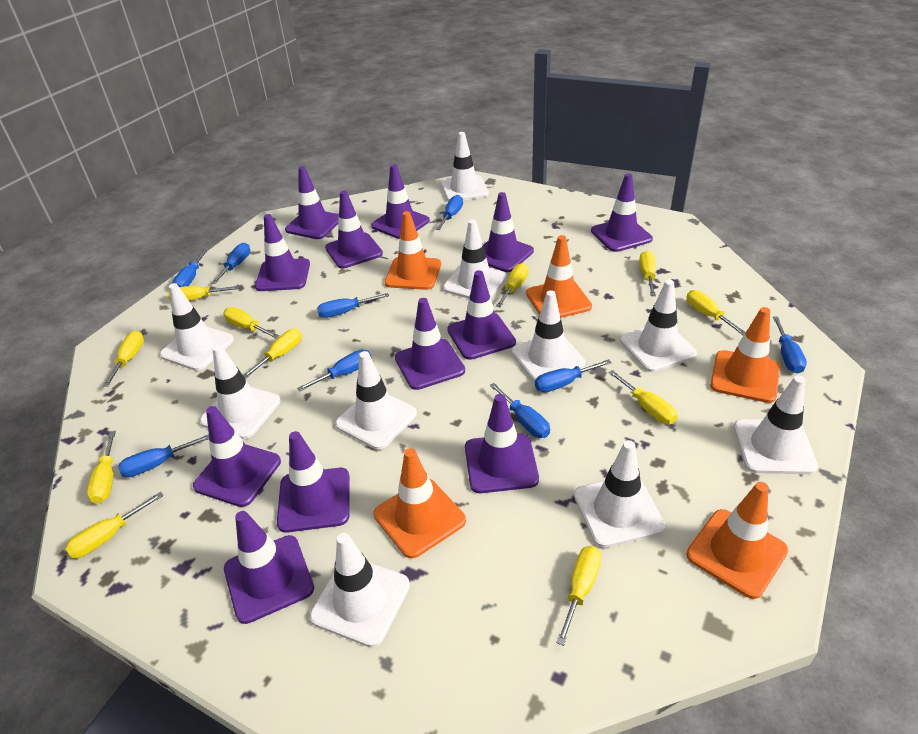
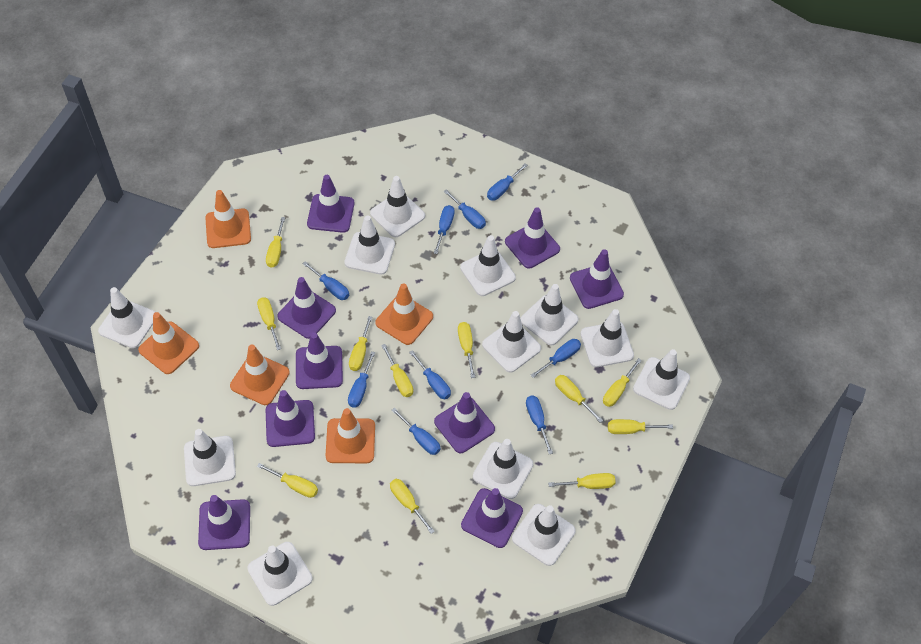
purple traffic cone: 12 -> 9
white traffic cone: 10 -> 12

